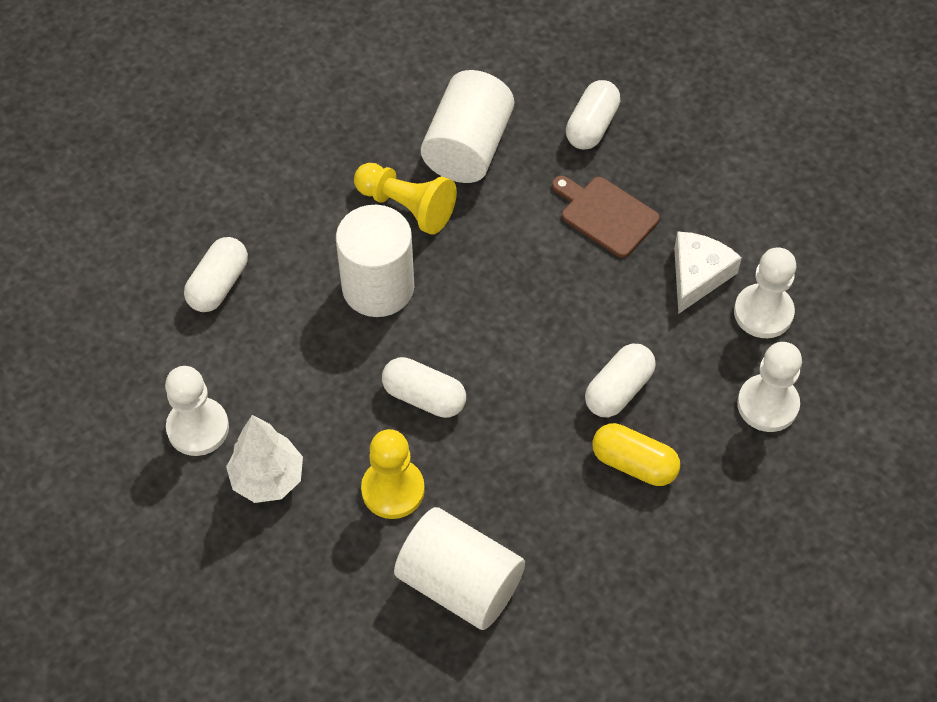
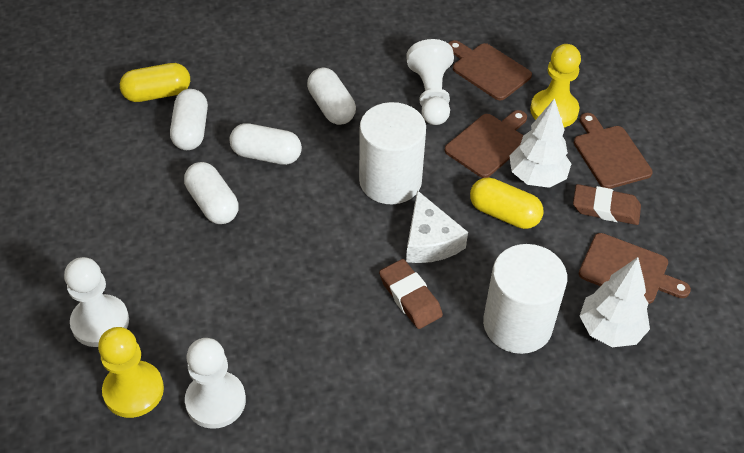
brown cutting board: 1 -> 4
brown eraser: 0 -> 2
white cylinder: 3 -> 2
white tree: 1 -> 2
yellow capsule: 1 -> 2

